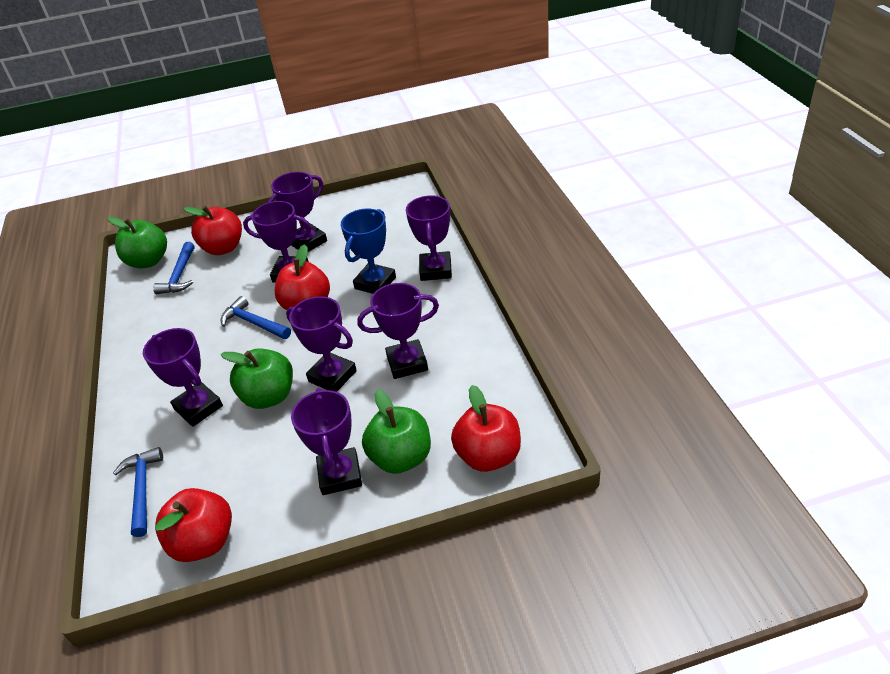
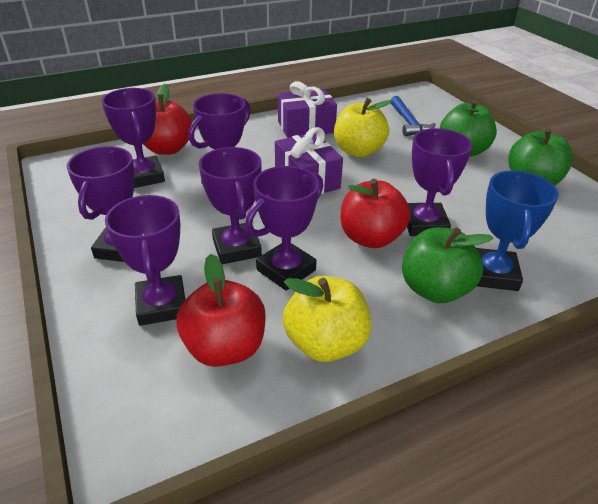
blue hammer: 3 -> 1
purple gift: 0 -> 2
red apple: 4 -> 3
yellow apple: 0 -> 2

